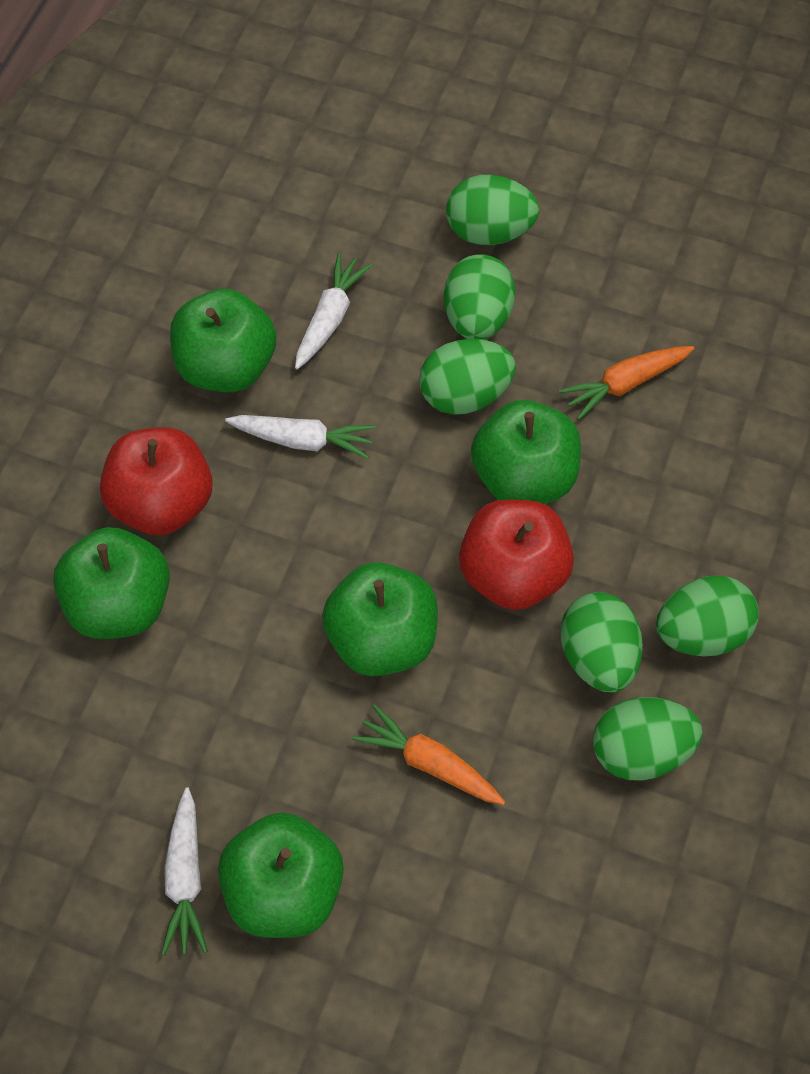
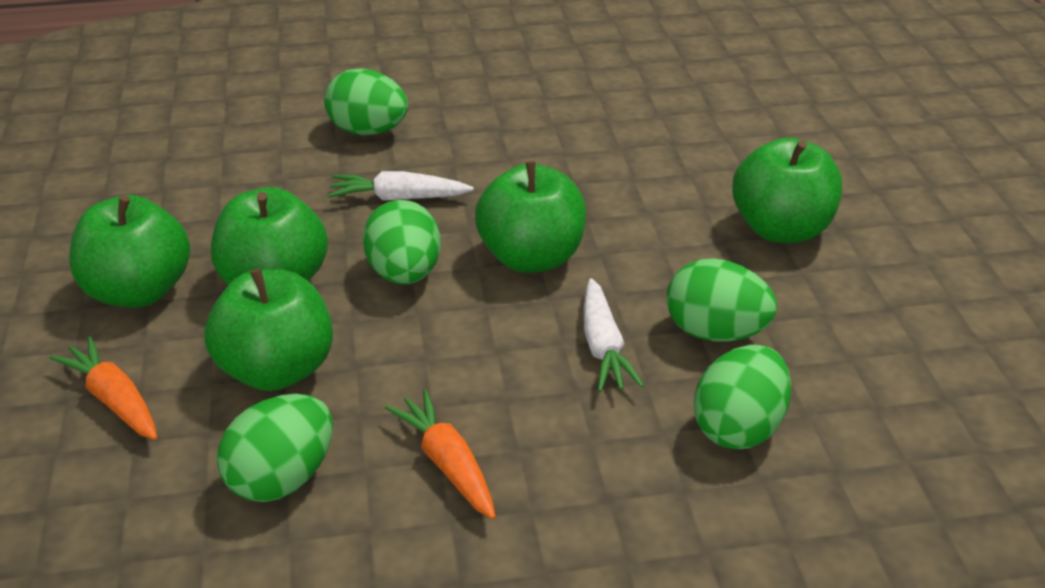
green egg: 6 -> 5
red apple: 2 -> 0
white carrot: 3 -> 2

